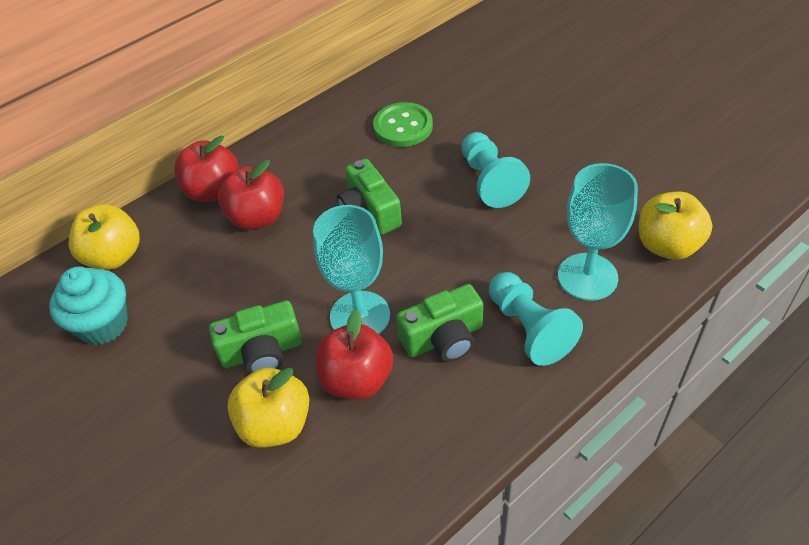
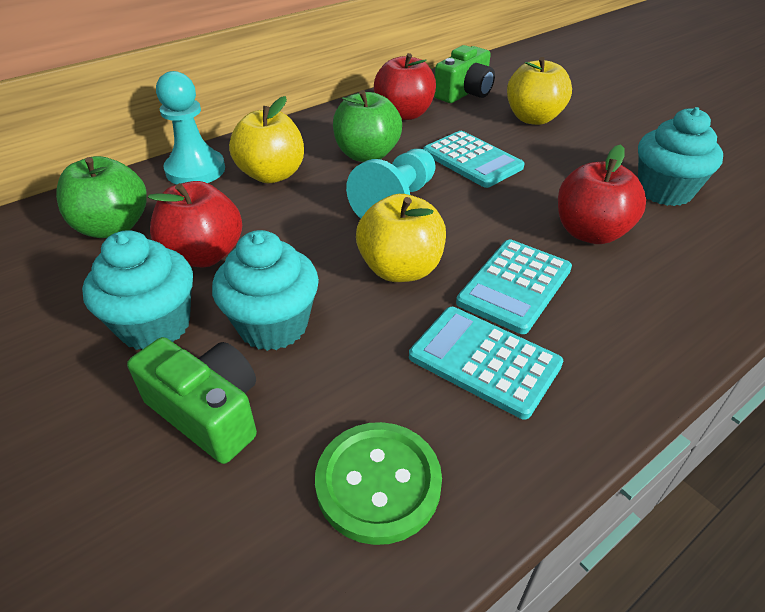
green apple: 0 -> 2
green camera: 3 -> 2
turquoise calculator: 0 -> 3
turquoise cupcake: 1 -> 3
turquoise goblet: 2 -> 0

